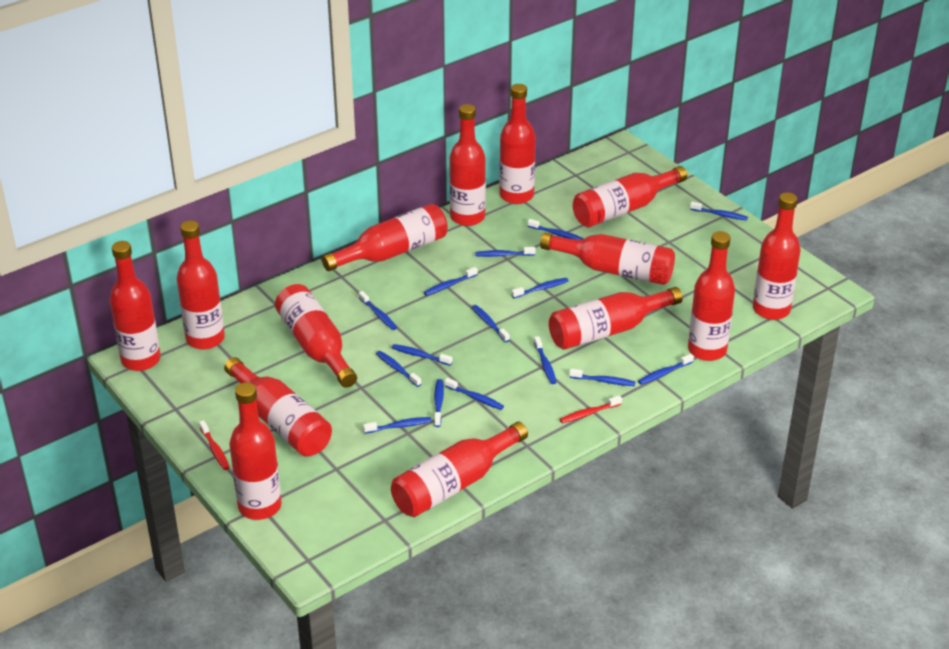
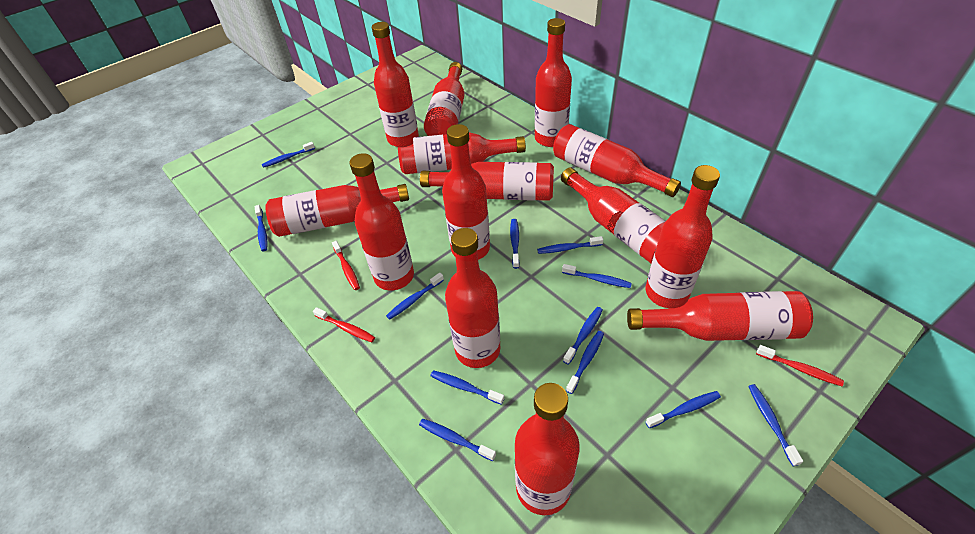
blue toothbrush: 15 -> 12
red toothbrush: 2 -> 3

